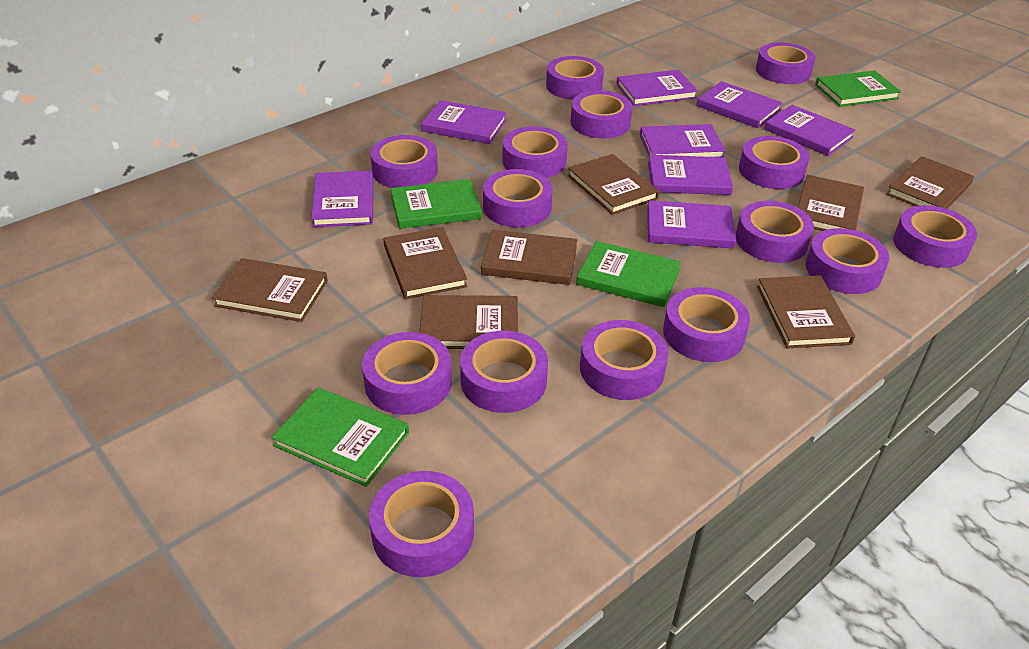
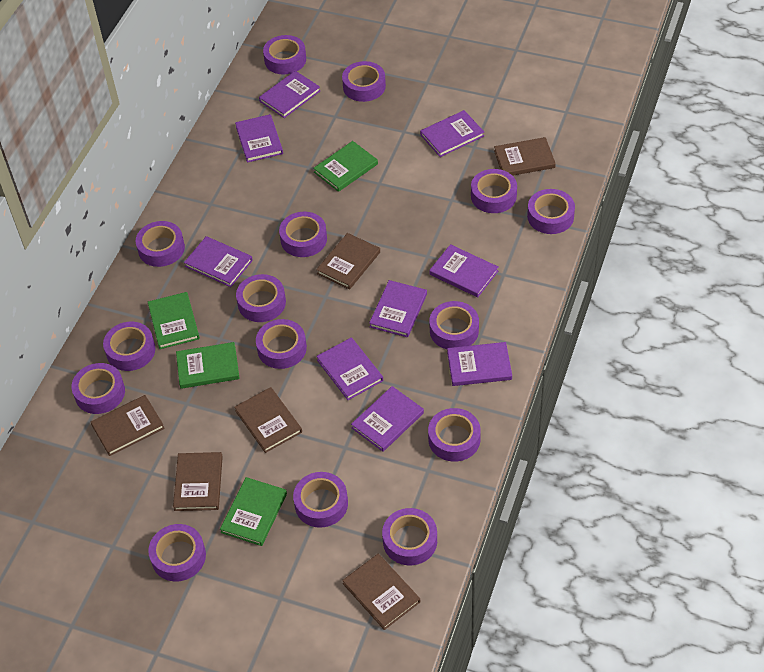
brown book: 8 -> 6
purple book: 8 -> 9

